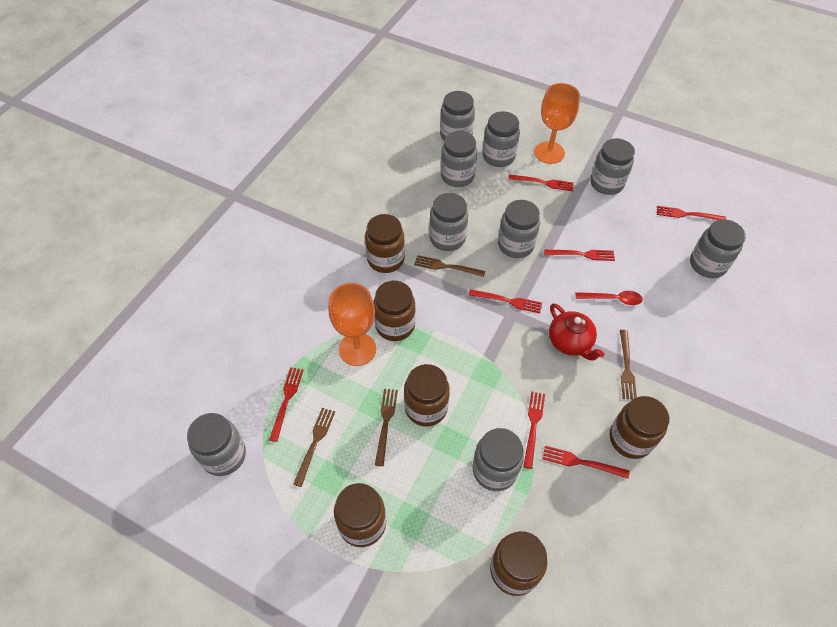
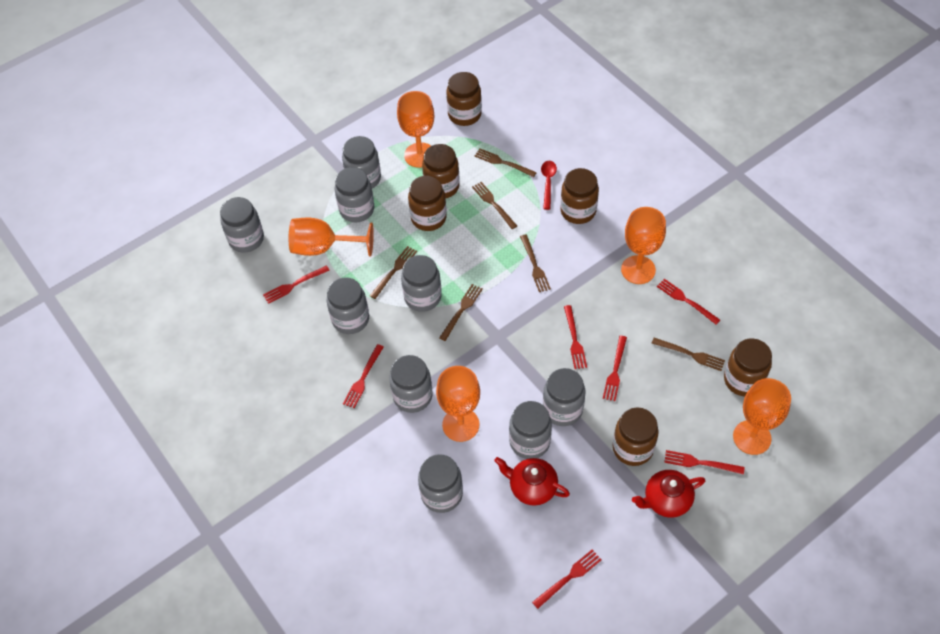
brown fork: 4 -> 6
orange goblet: 2 -> 5
red teapot: 1 -> 2

